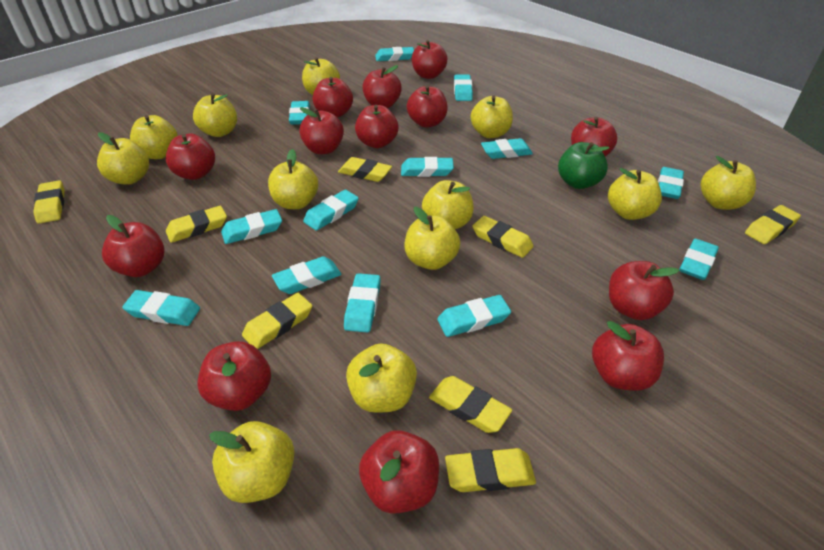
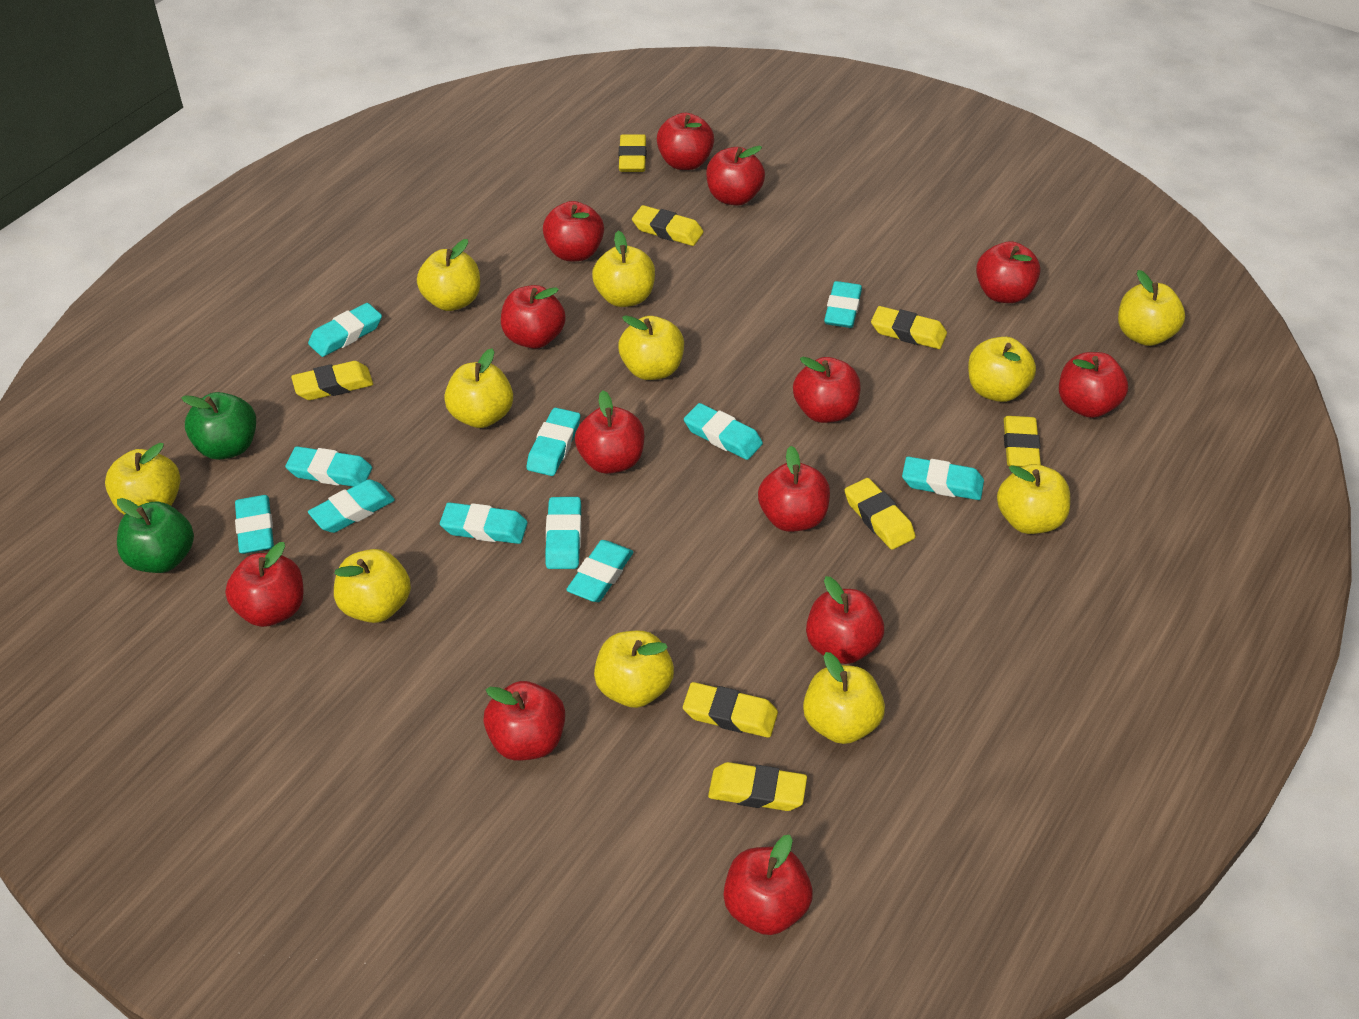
green apple: 1 -> 2
turquoise eraser: 13 -> 11
yellow apple: 12 -> 11

